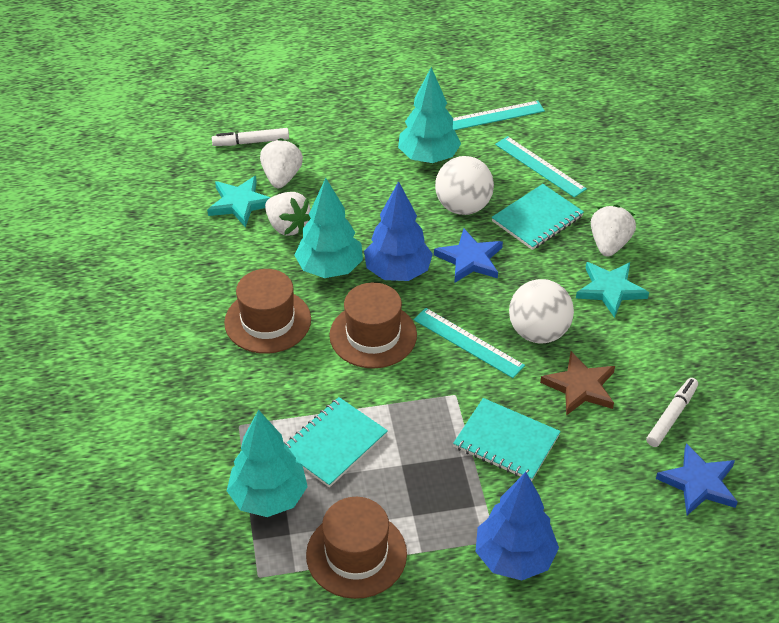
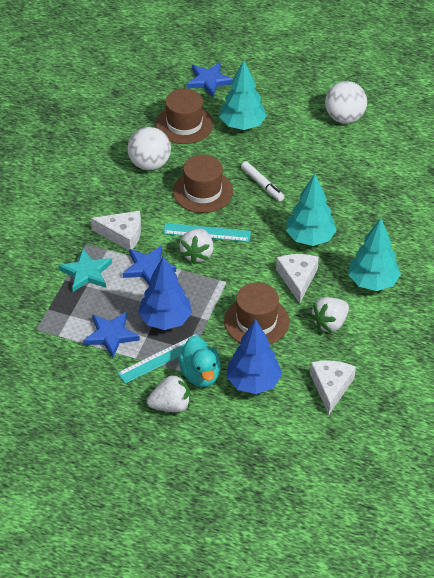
blue star: 2 -> 3
brown star: 1 -> 0
turquoise duck: 0 -> 1
turquoise notebook: 3 -> 0
turquoise ruler: 3 -> 2
turquoise star: 2 -> 1
white cheese: 0 -> 3
white marker: 2 -> 1

